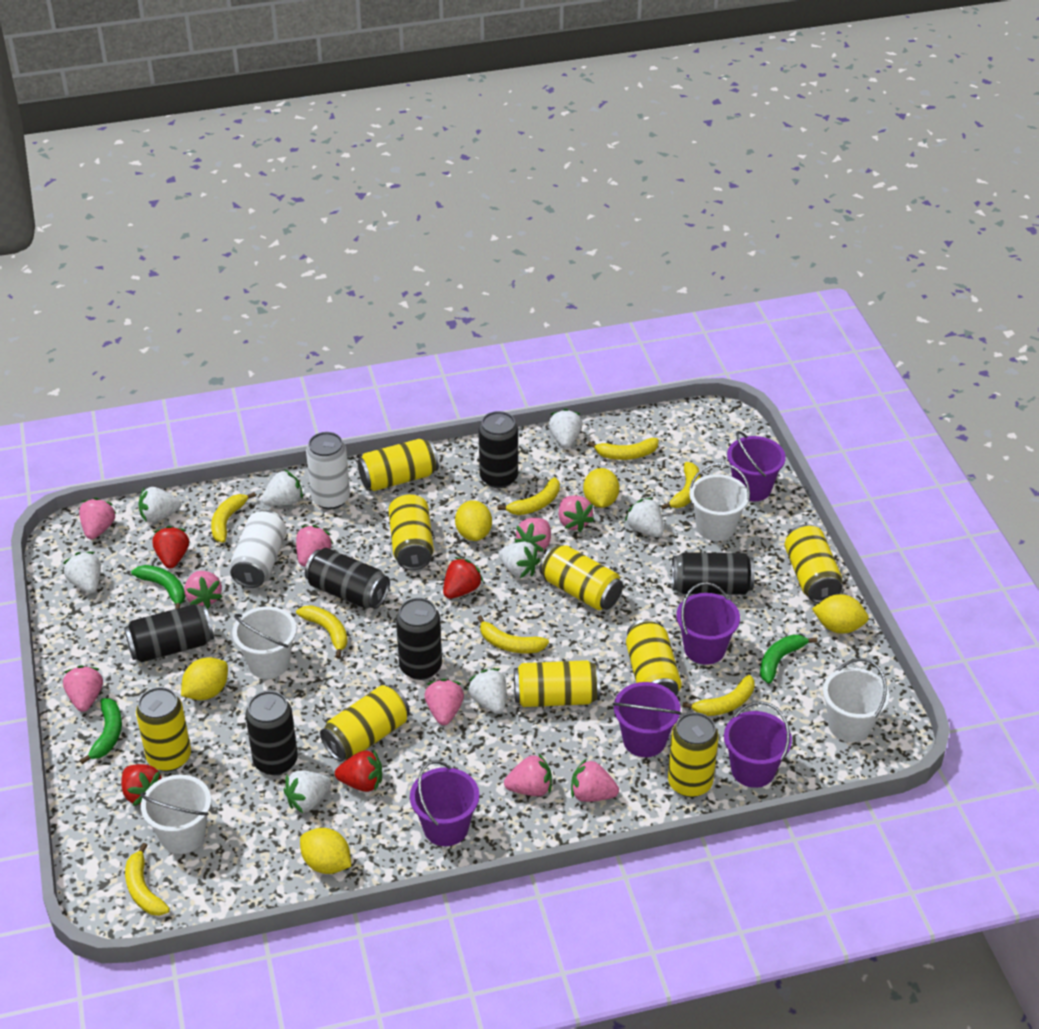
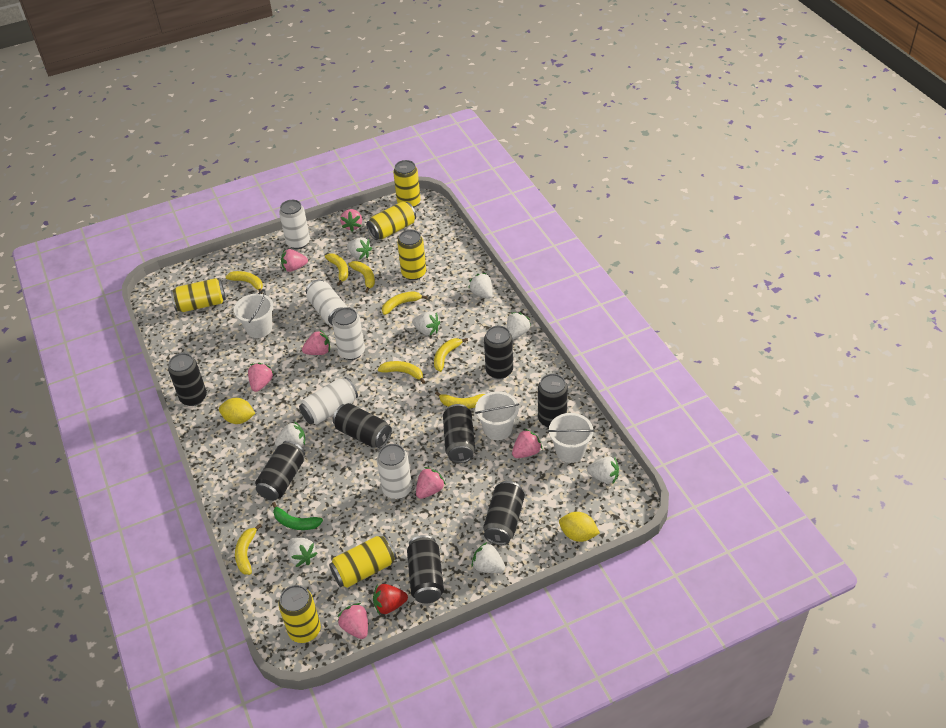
black can: 6 -> 8
green banana: 3 -> 1
pink strawberry: 9 -> 7
purple bucket: 5 -> 0
red strawberry: 4 -> 1
white bucket: 4 -> 3
white can: 2 -> 5
yellow can: 9 -> 6
yellow lemon: 5 -> 2

